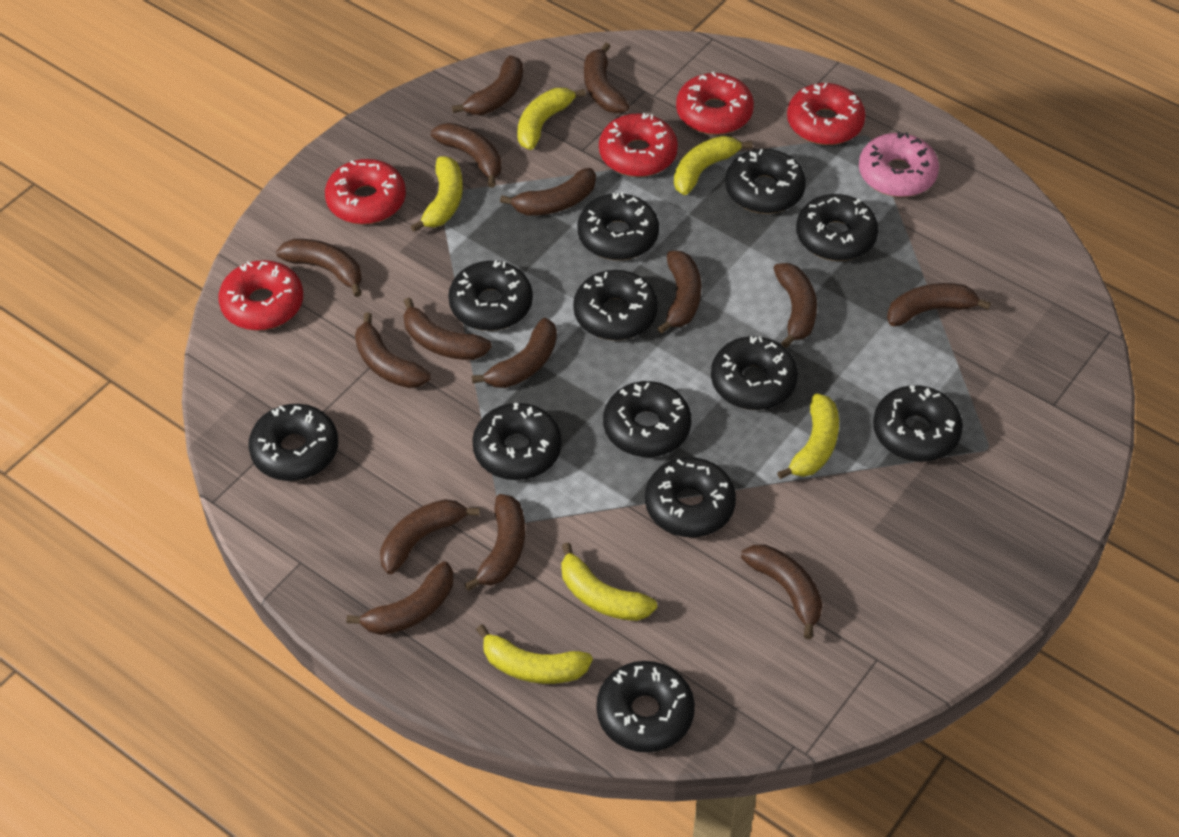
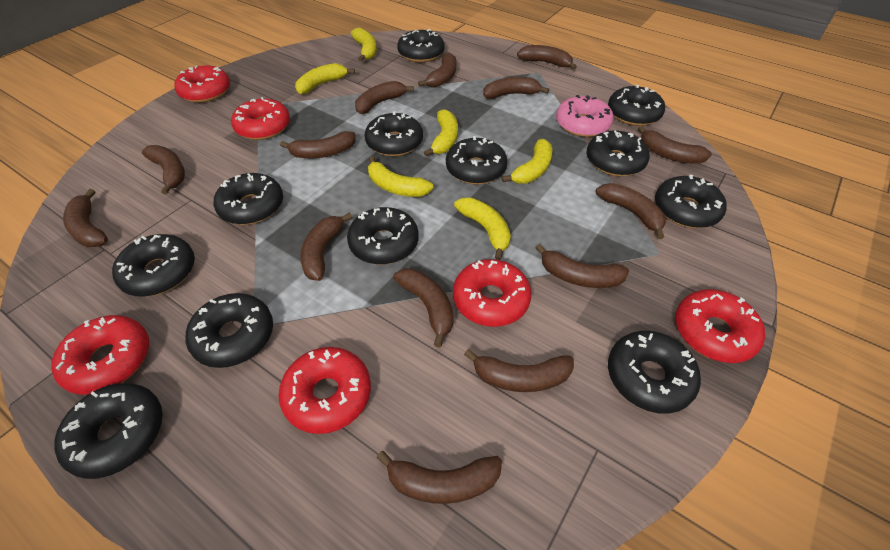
brown banana: 15 -> 14
red donut: 5 -> 6

